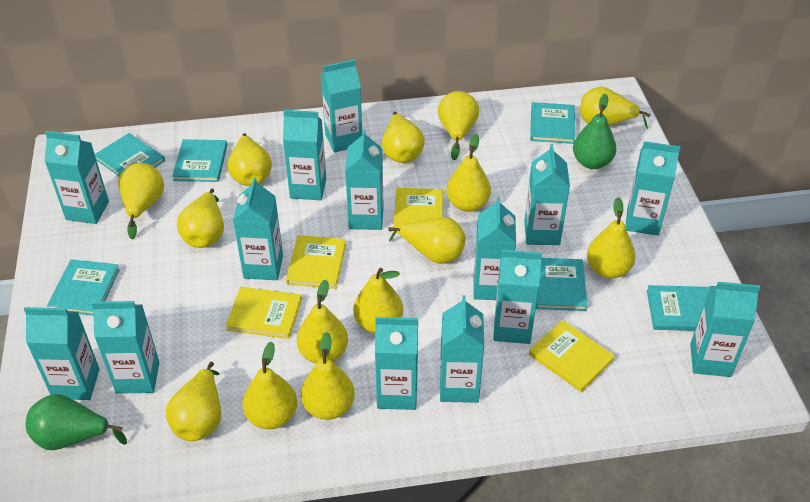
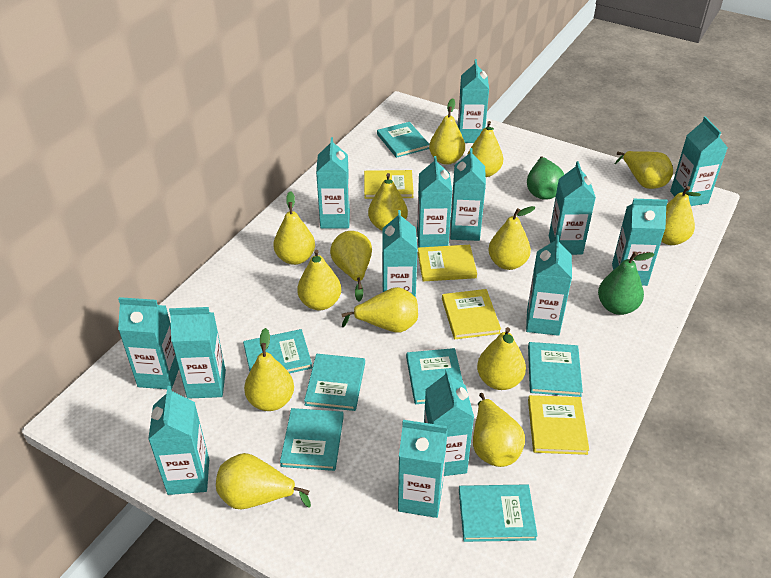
turquoise book: 6 -> 7

